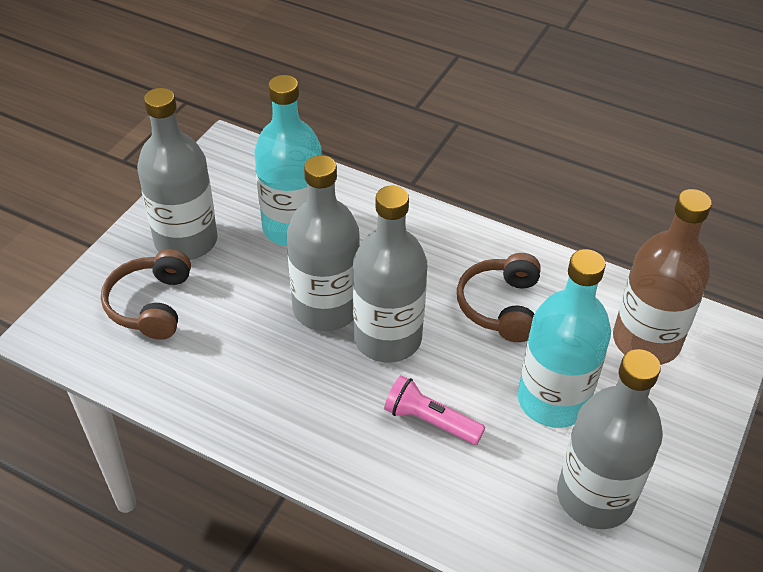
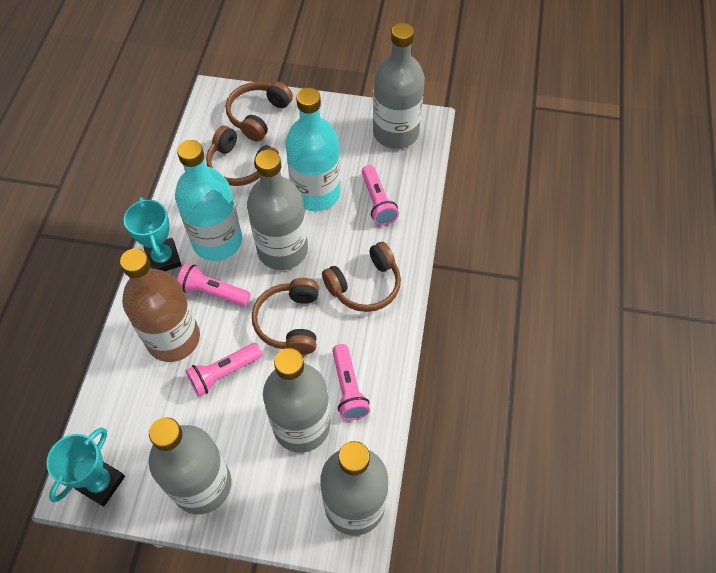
brown headphones: 2 -> 4
grey bottle: 4 -> 5
pink flashlight: 1 -> 4
turquoise trophy: 0 -> 2

